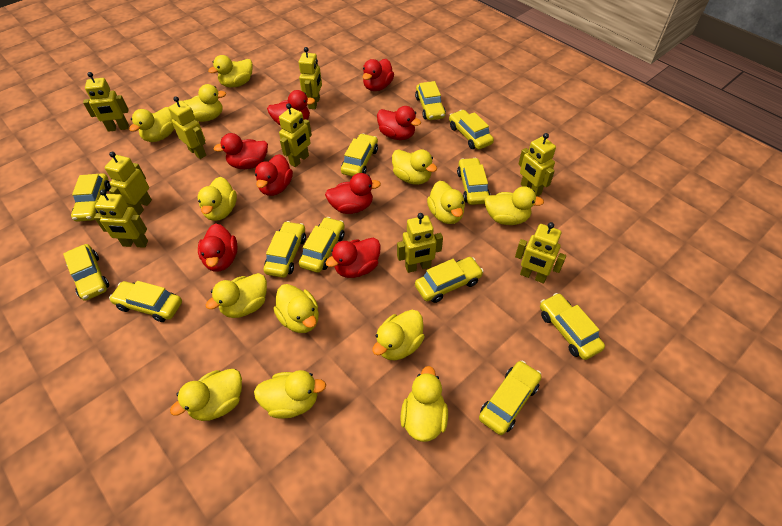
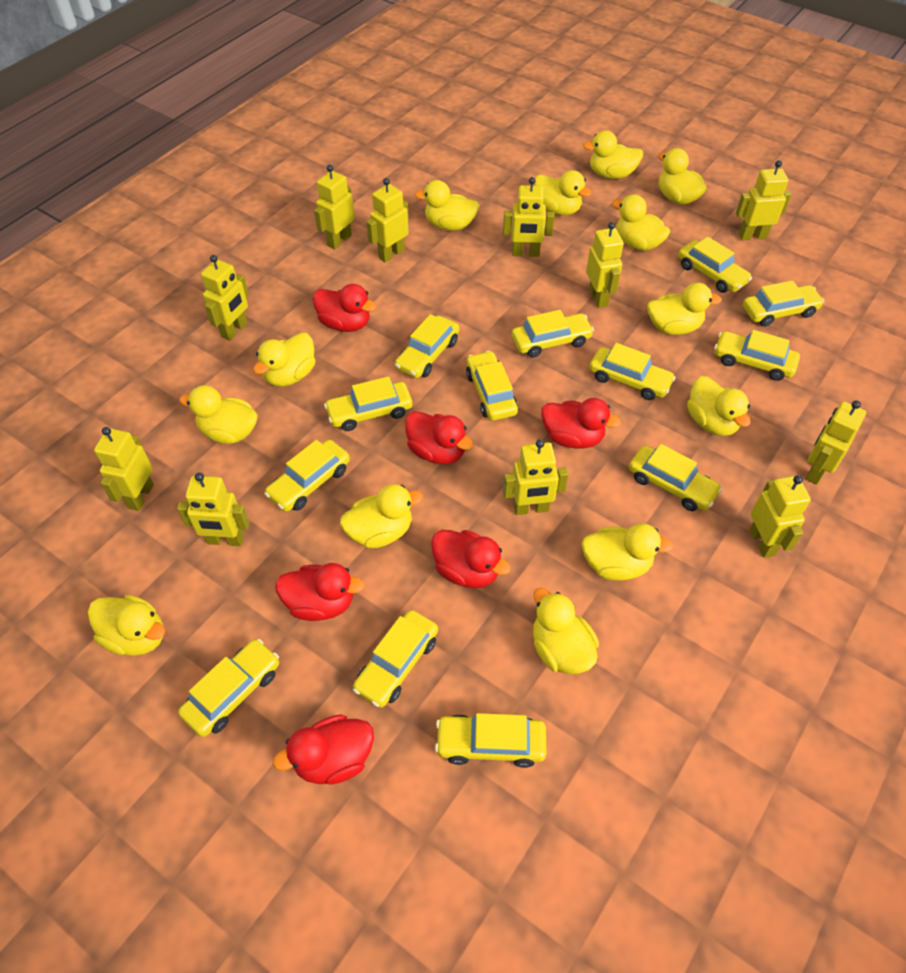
red duck: 8 -> 6
yellow car: 12 -> 13
yellow robot: 9 -> 11

